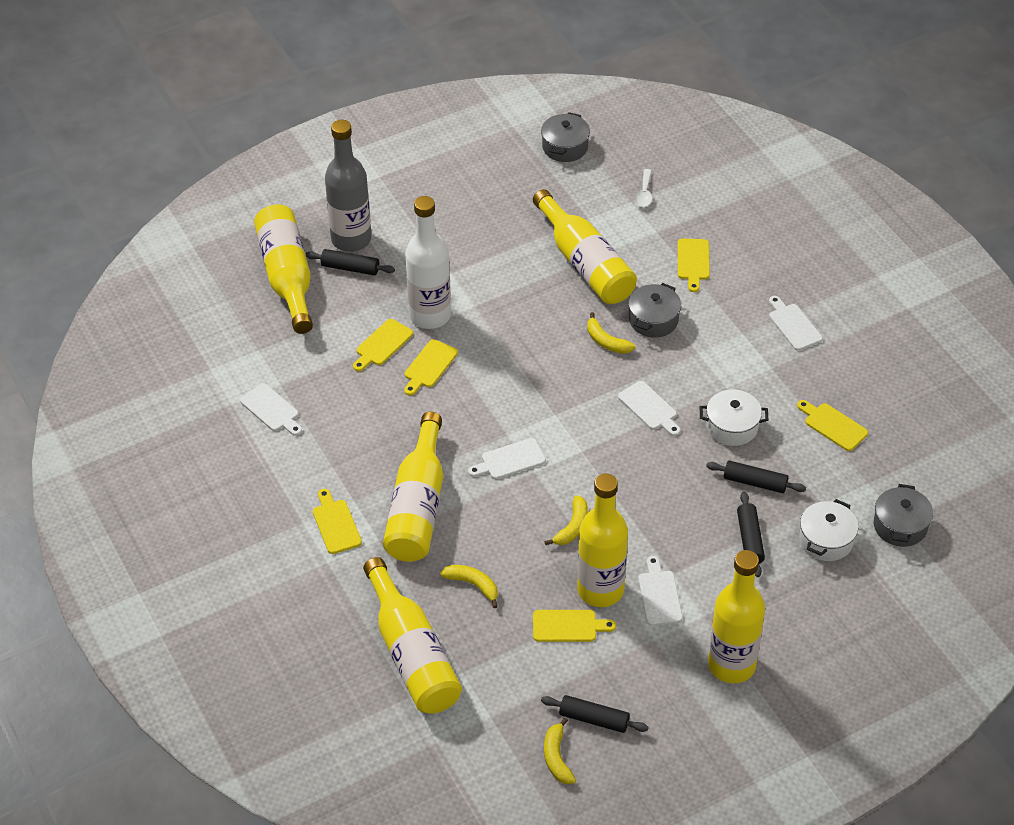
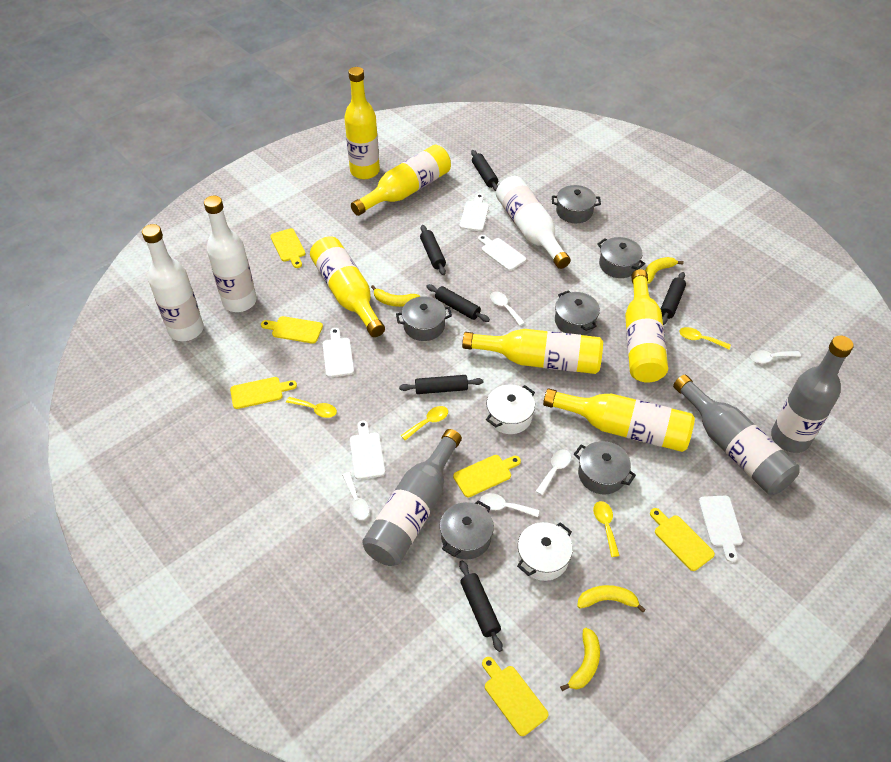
black rolling pin: 4 -> 6
grey bottle: 1 -> 3
grey pot: 3 -> 6
white bottle: 1 -> 3
white spoon: 1 -> 5
yellow spoon: 0 -> 4

